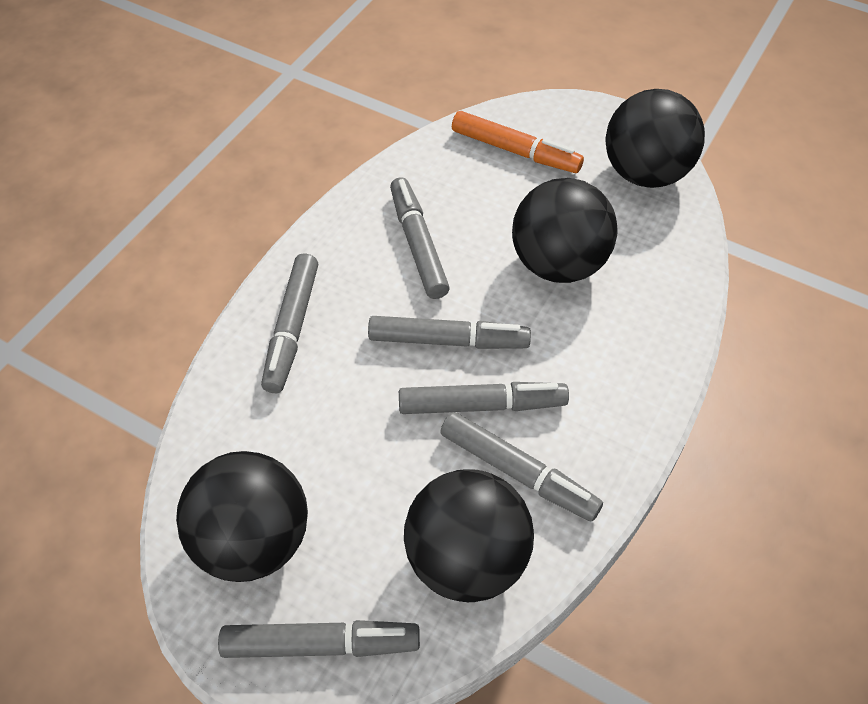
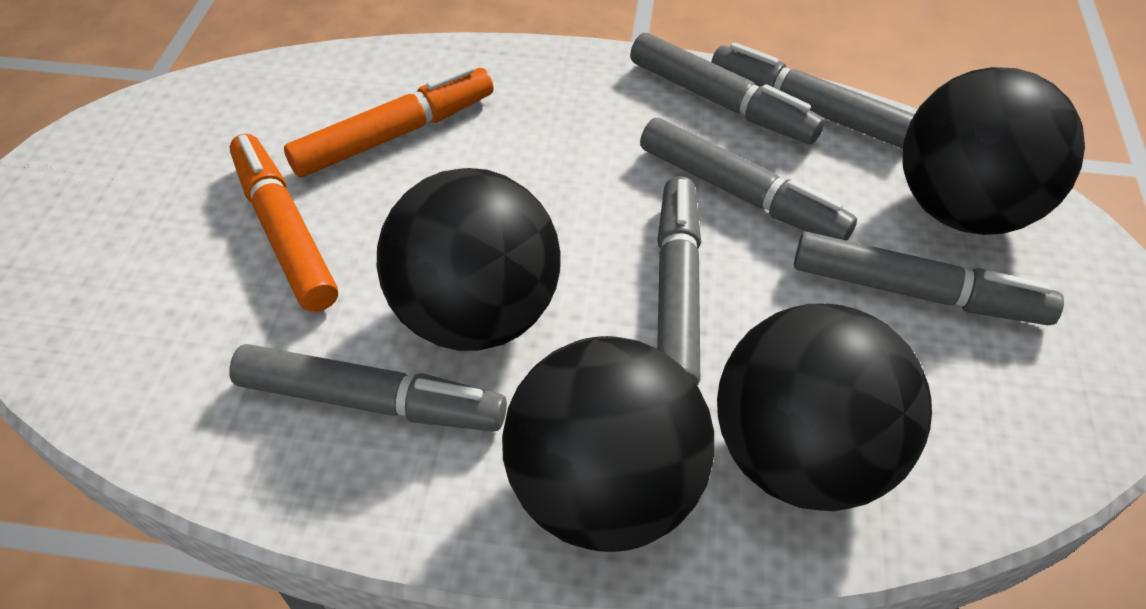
orange marker: 1 -> 2

